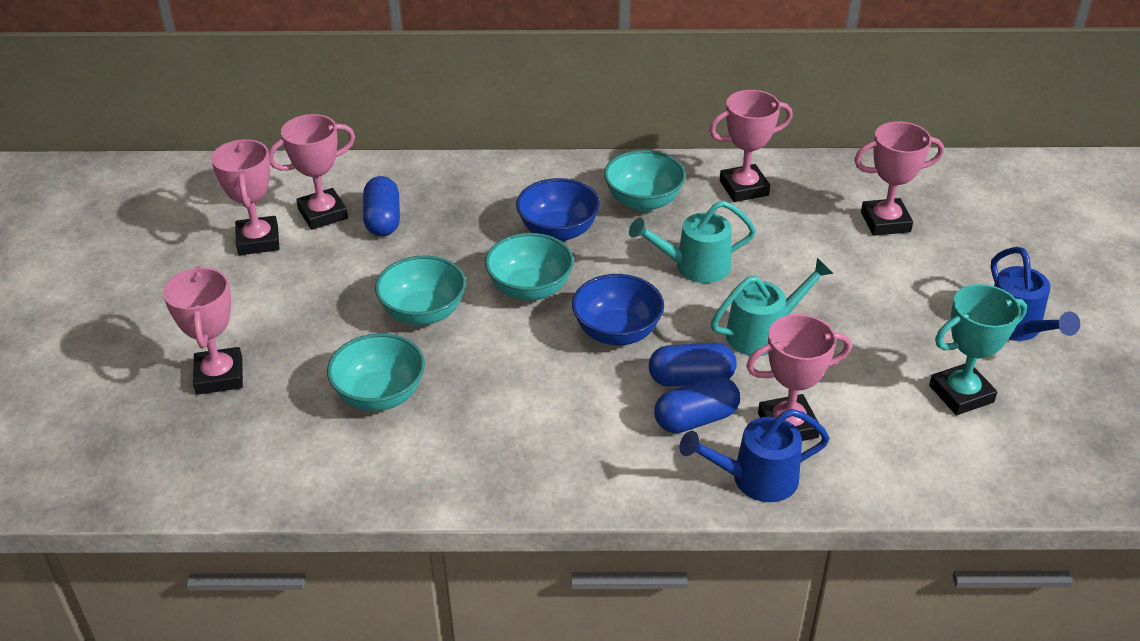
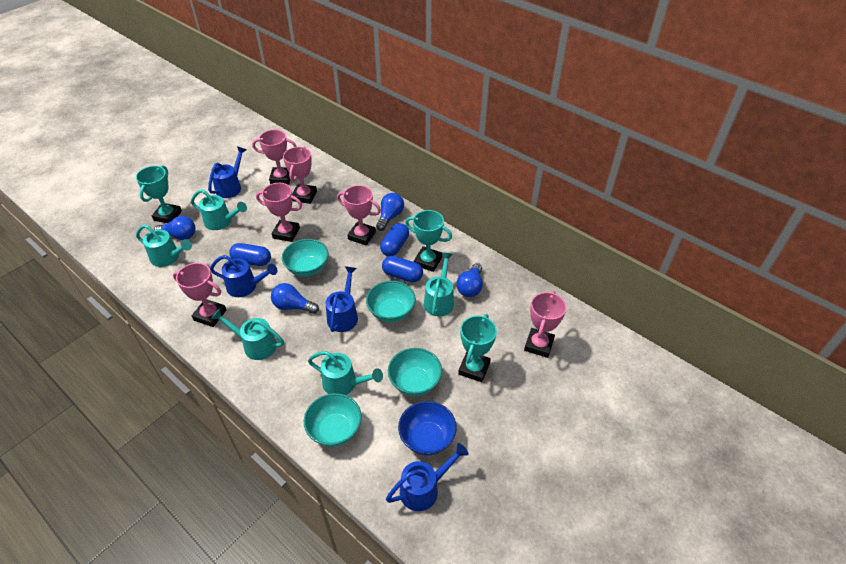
blue bowl: 2 -> 1
blue light bulb: 0 -> 4
blue watering can: 2 -> 4
turquoise trophy: 1 -> 3
turquoise watering can: 2 -> 5

